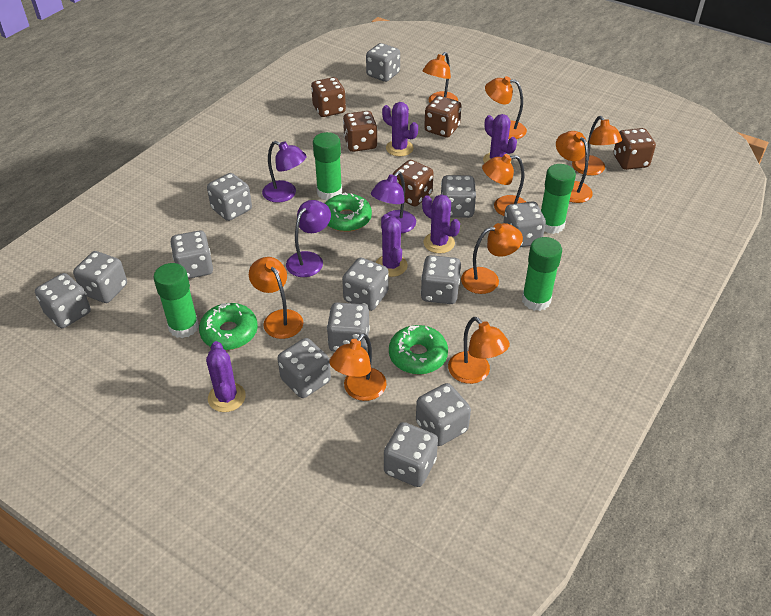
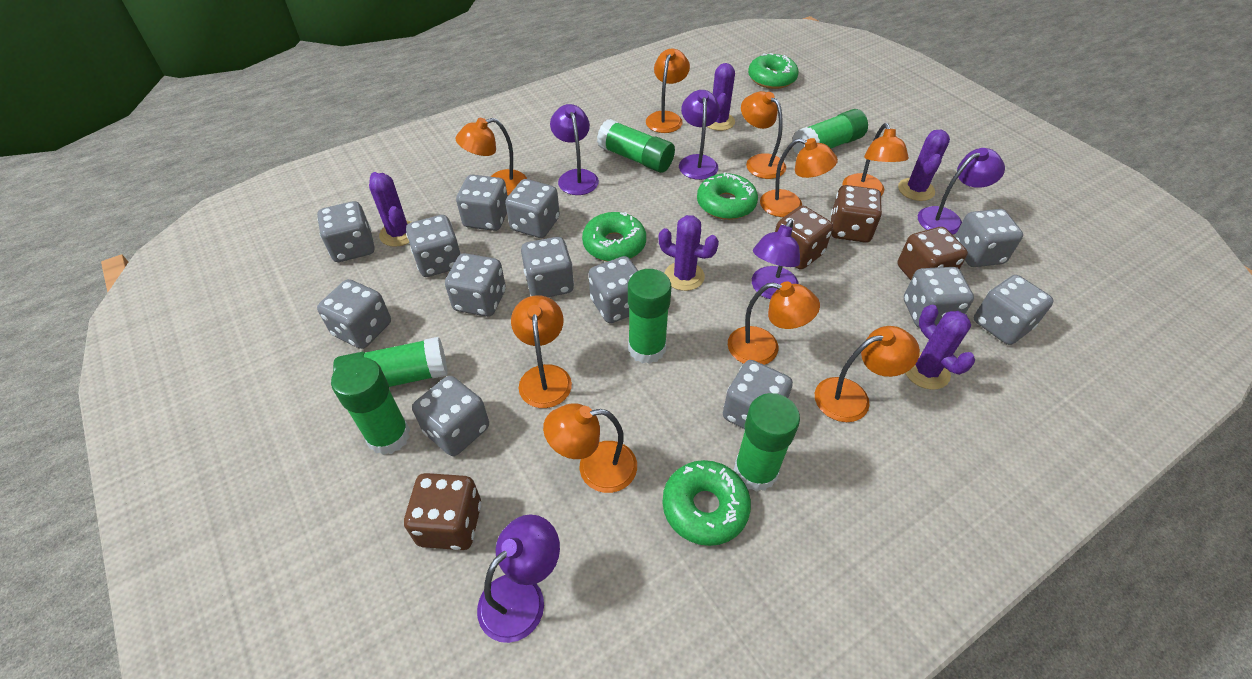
brown dice: 5 -> 4
green donut: 3 -> 4
green glue stick: 4 -> 6
purple lamp: 3 -> 5

